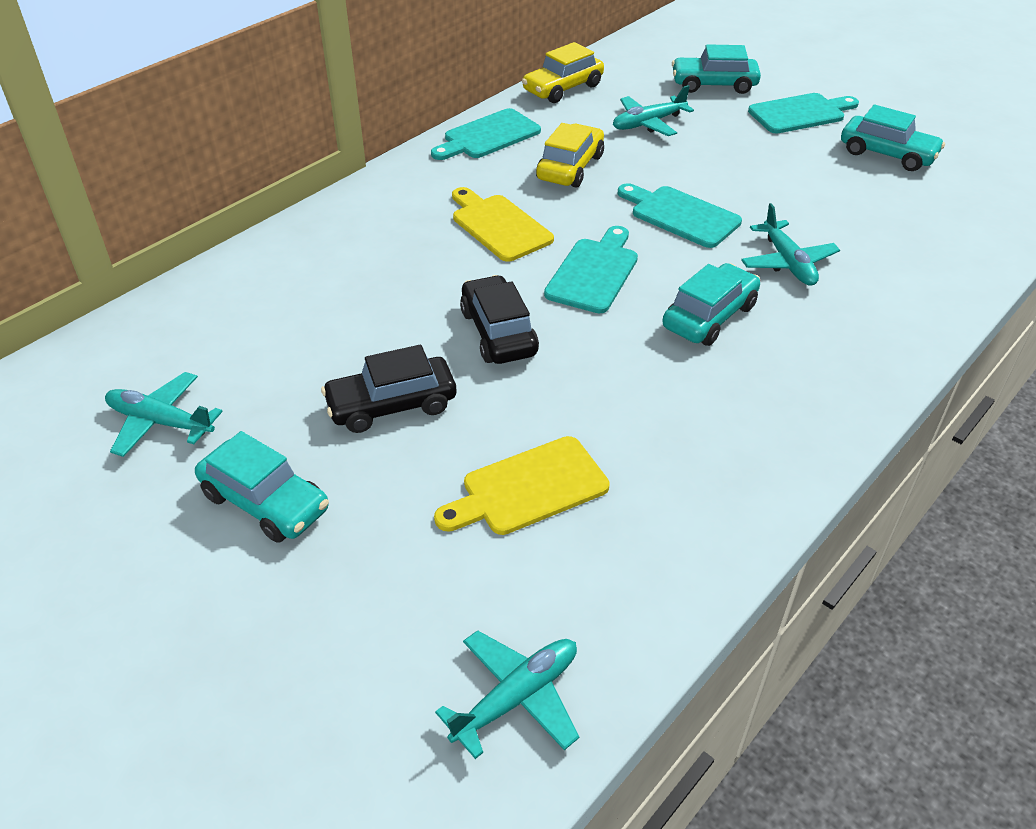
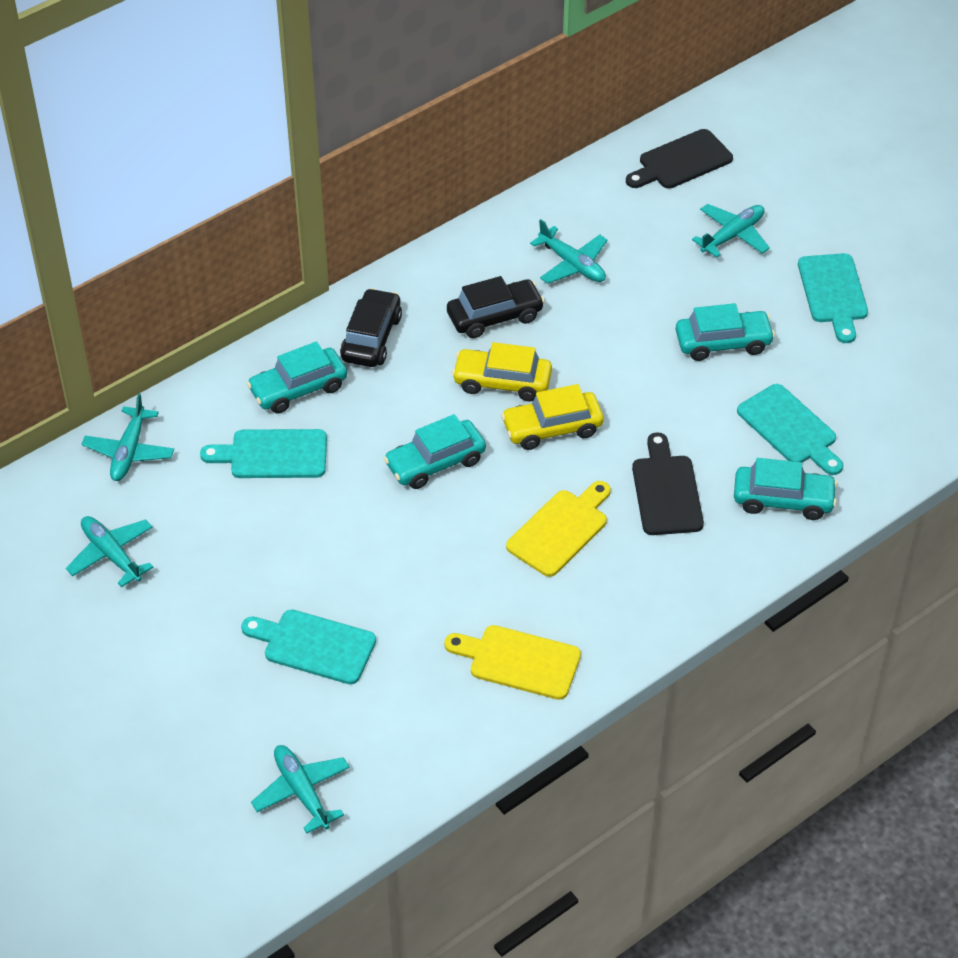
black cutting board: 0 -> 2
turquoise plane: 4 -> 5

